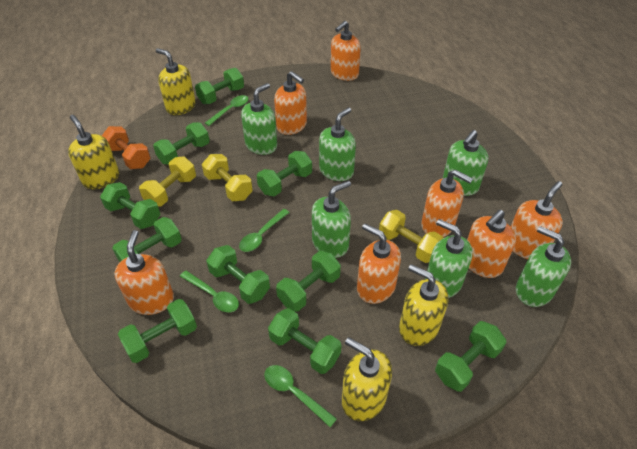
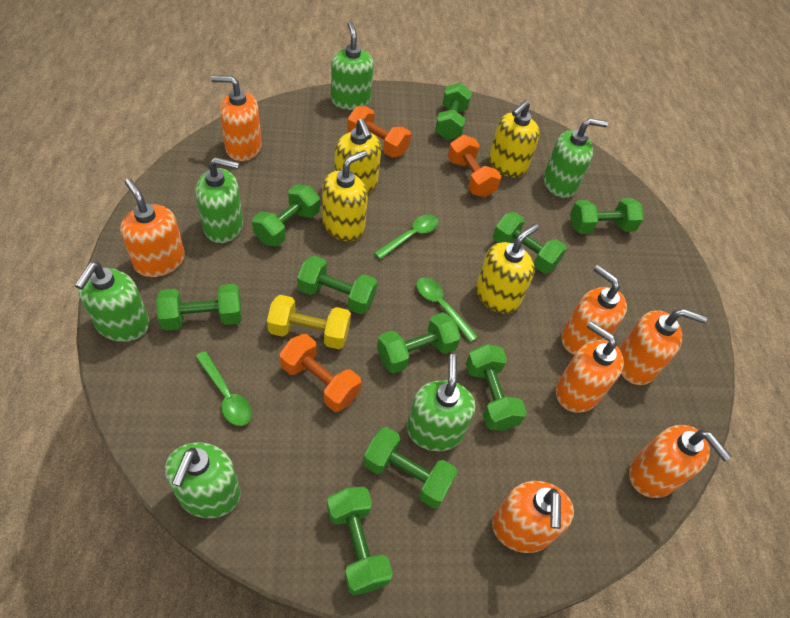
green spoon: 4 -> 3
orange dumbbell: 1 -> 3
yellow dumbbell: 3 -> 1

